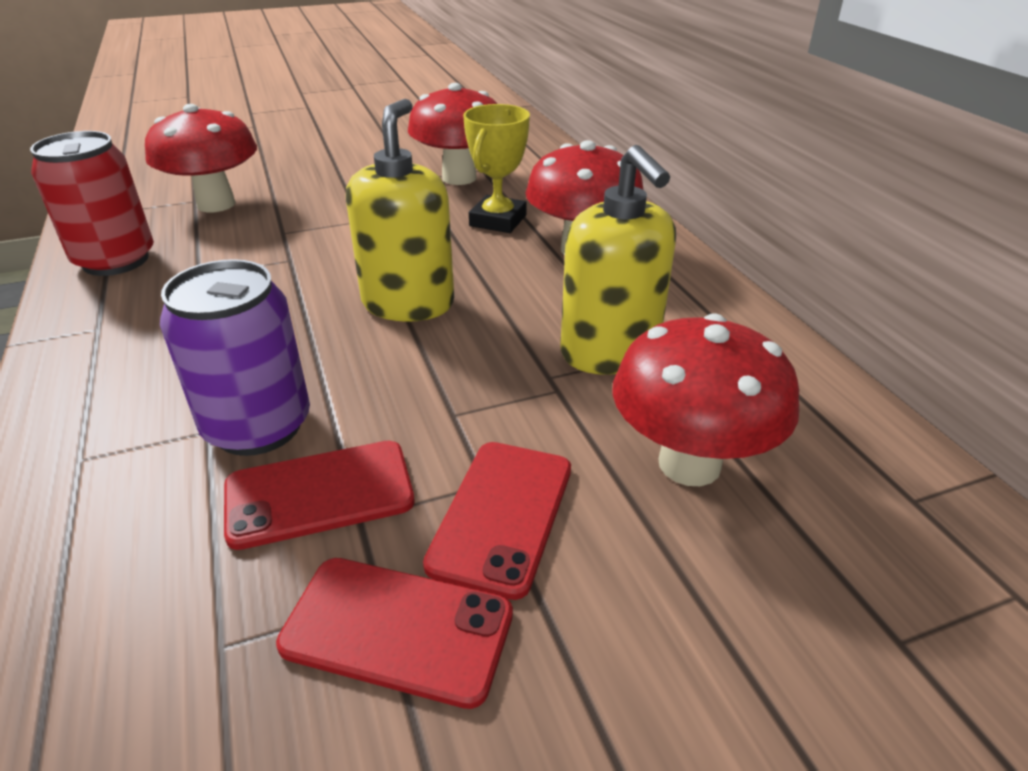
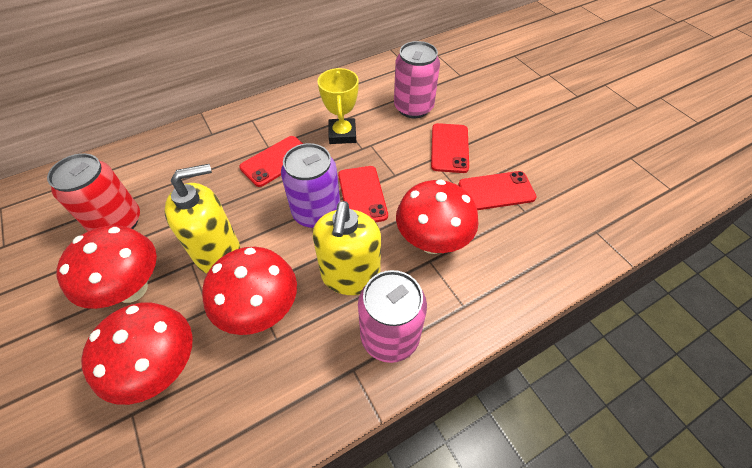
pink can: 0 -> 2
red phone: 3 -> 4

